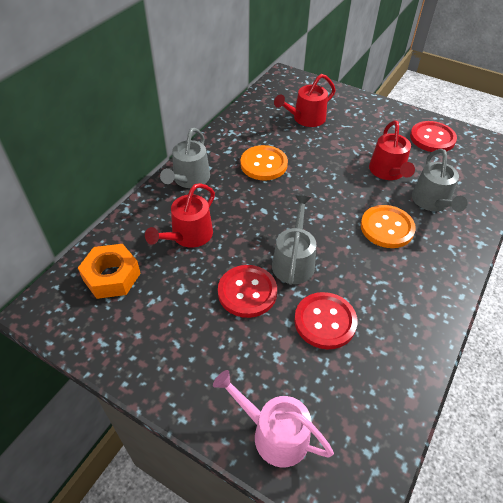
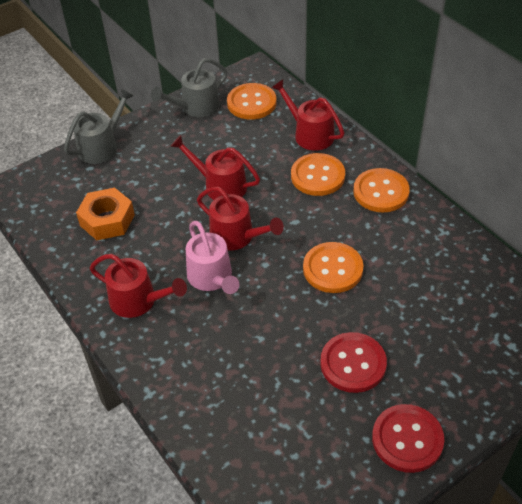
grey watering can: 3 -> 2
orange button: 2 -> 4
red button: 3 -> 2
red watering can: 3 -> 4

